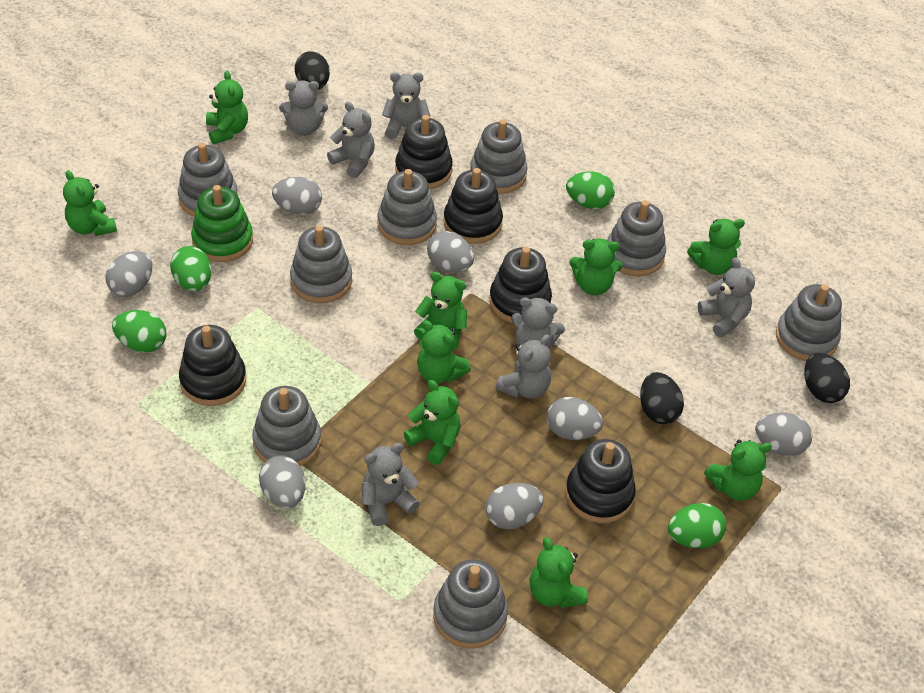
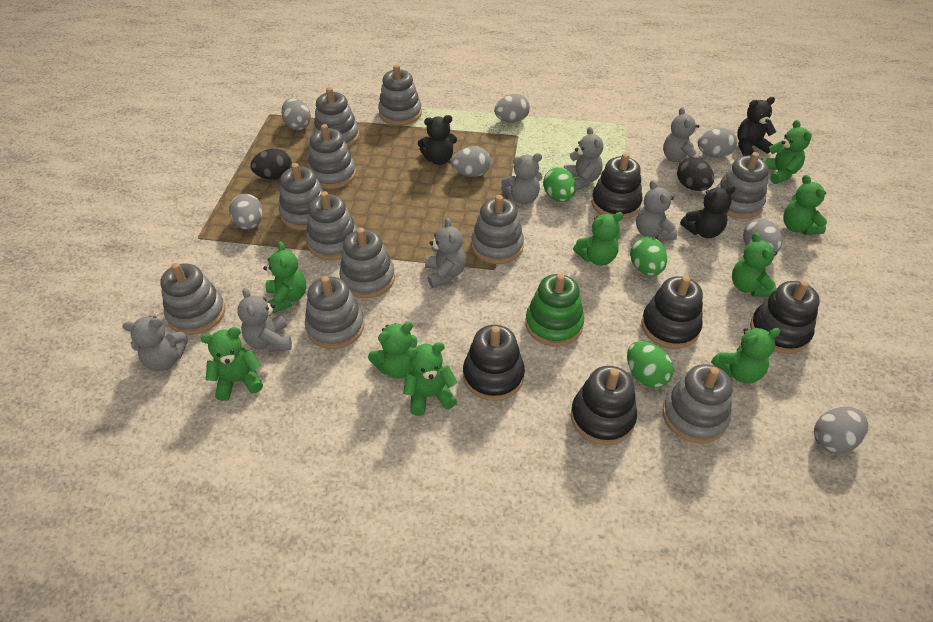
black egg: 3 -> 2
black teddy bear: 0 -> 3
green egg: 4 -> 3
grey stacking toy: 8 -> 11

